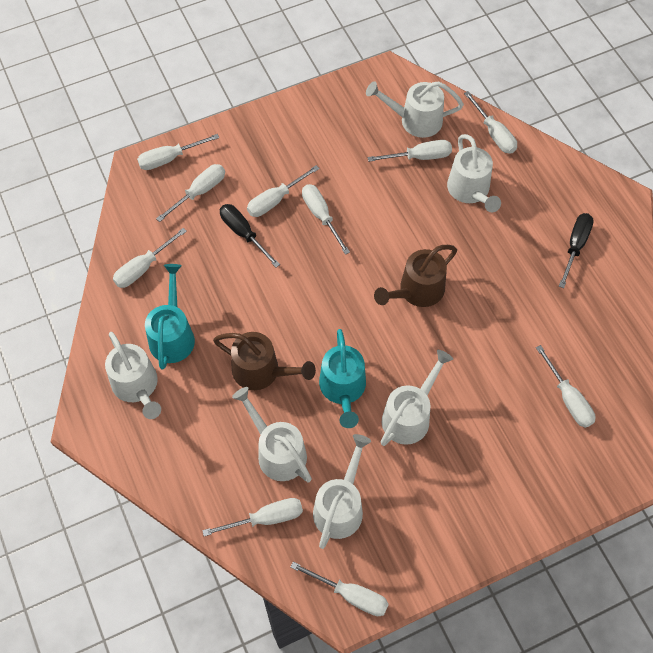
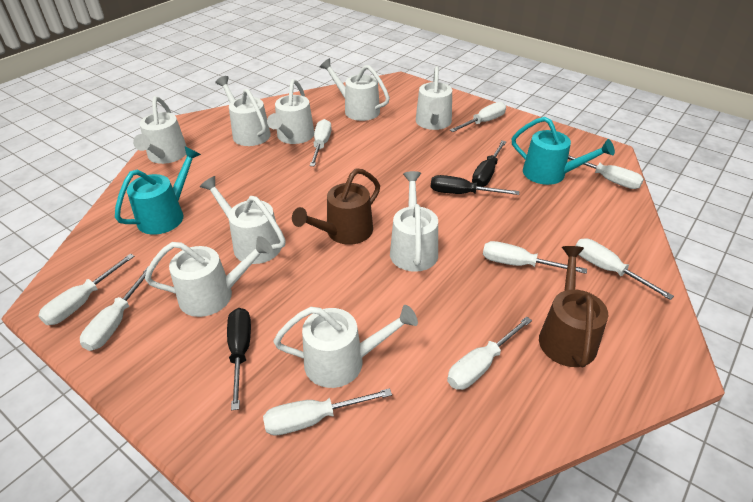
black screwdriver: 2 -> 3
white screwdriver: 10 -> 9
white watering can: 6 -> 9

